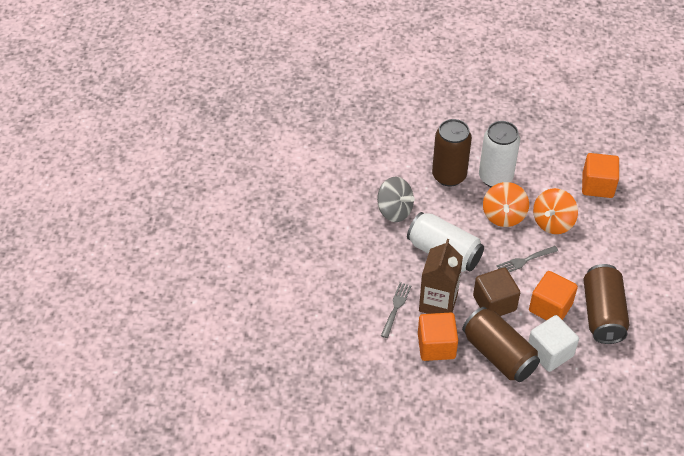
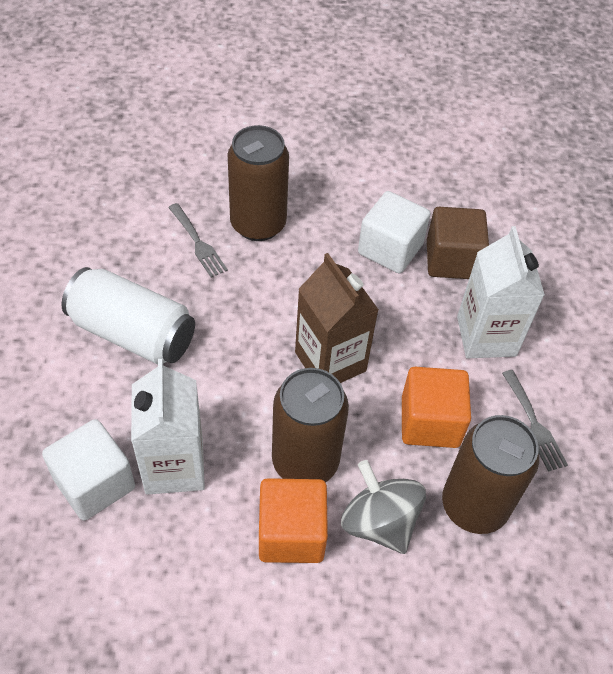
orange cube: 3 -> 2
orange spinning top: 2 -> 0
white can: 2 -> 1
white carton: 0 -> 2
white cube: 1 -> 2

